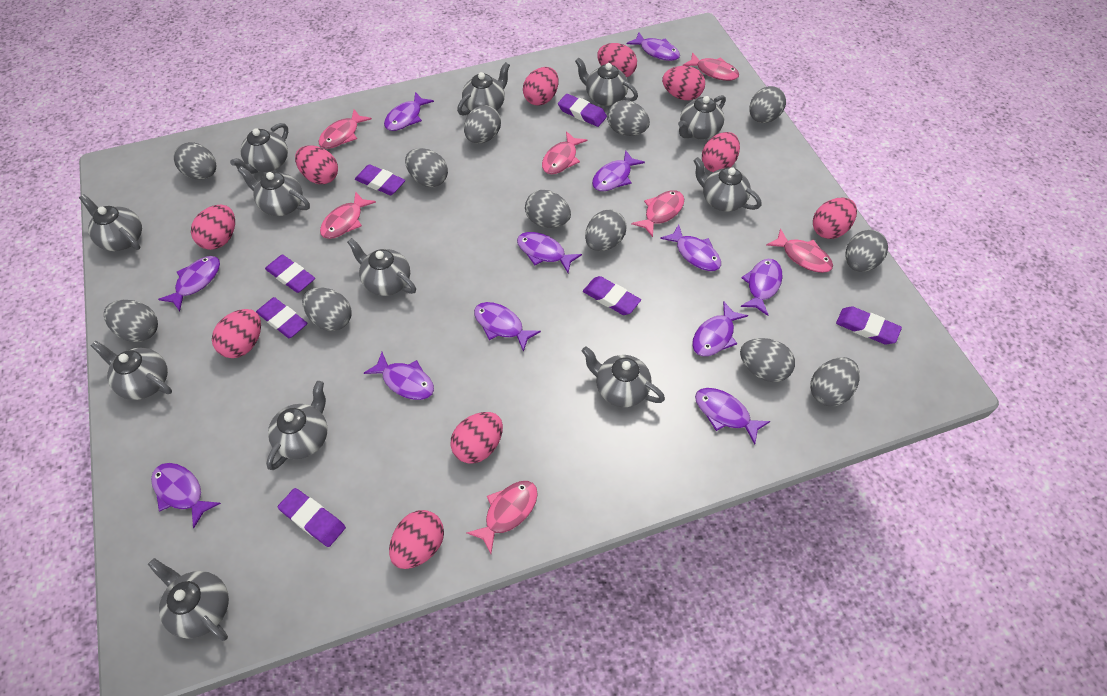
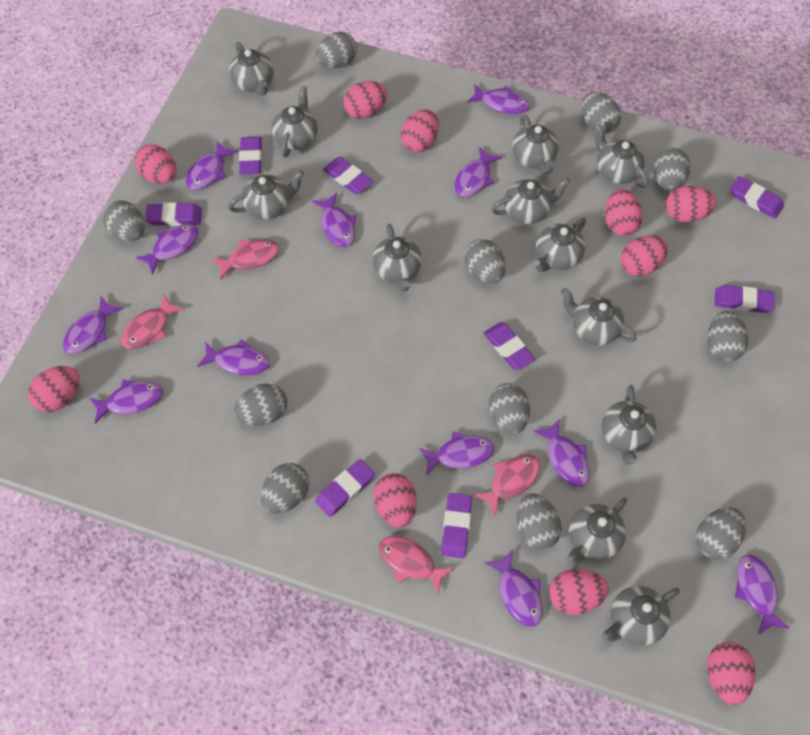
grey egg: 12 -> 11
pink fish: 7 -> 4
purple eraser: 7 -> 8

